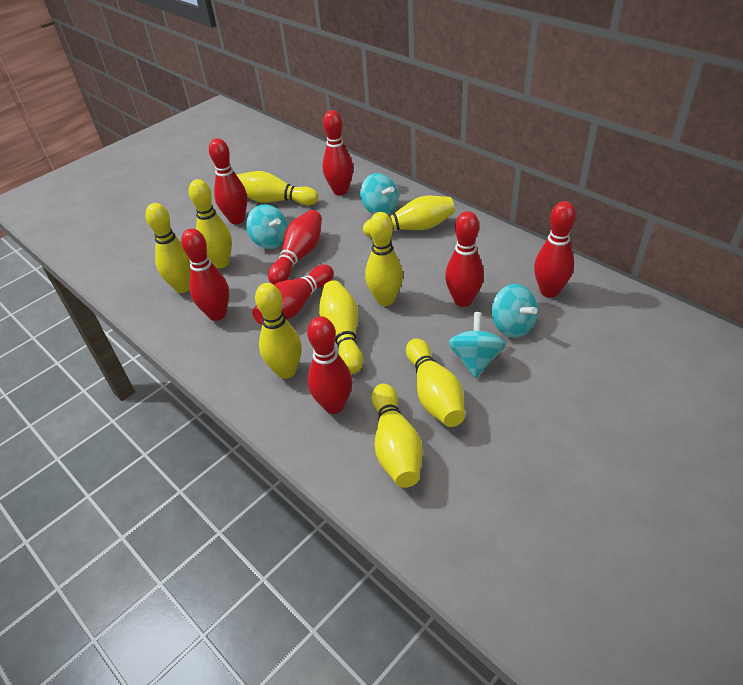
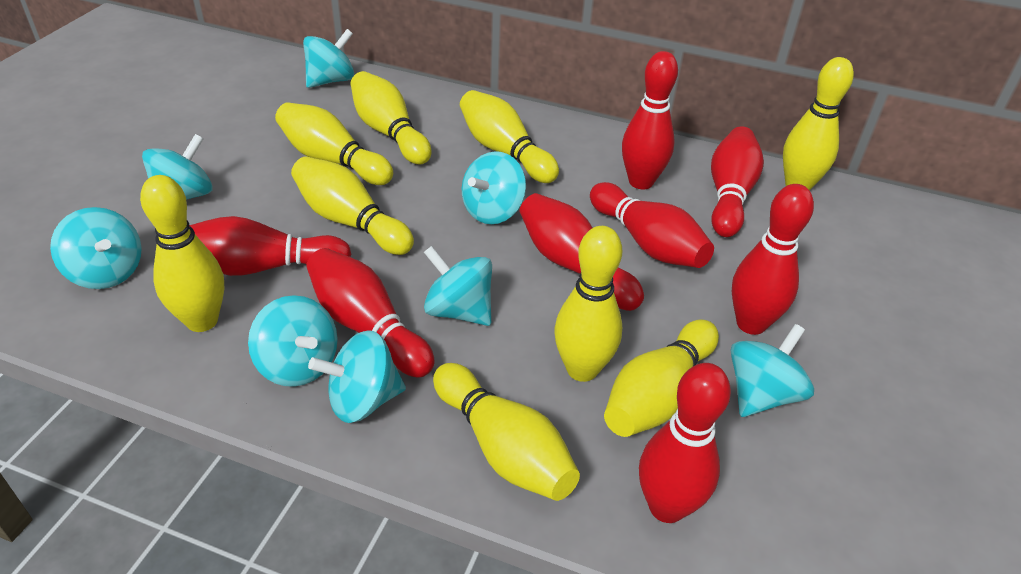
turquoise spinning top: 4 -> 8

